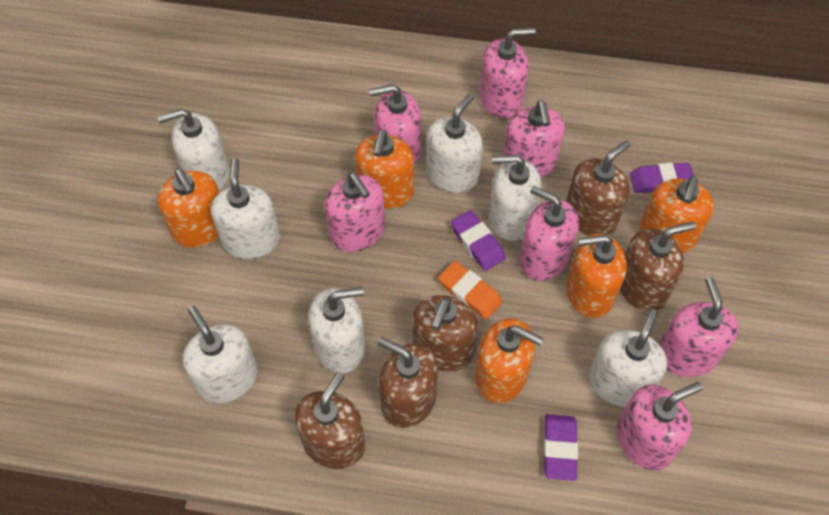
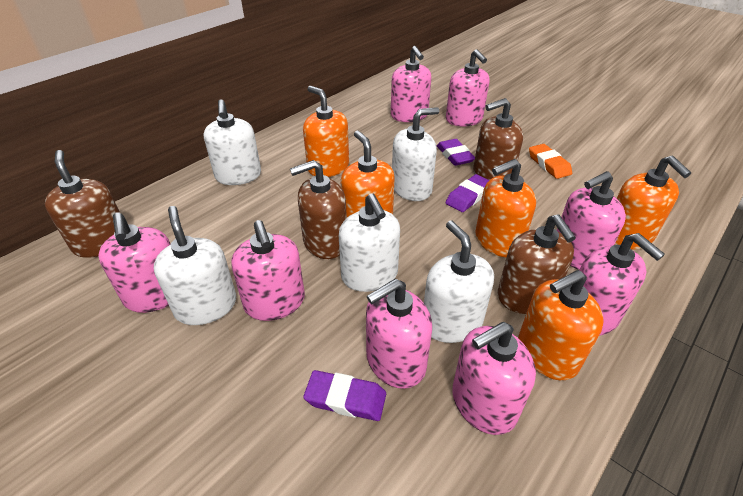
brown soap dispenser: 5 -> 4
pink soap dispenser: 7 -> 8
white soap dispenser: 7 -> 5

